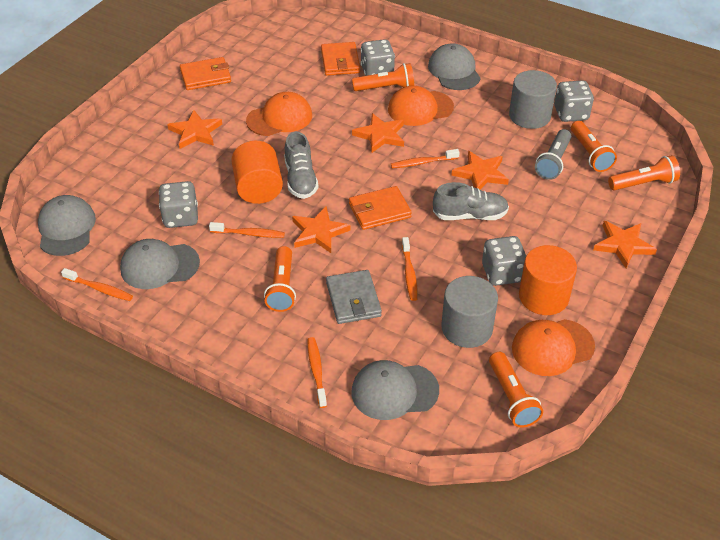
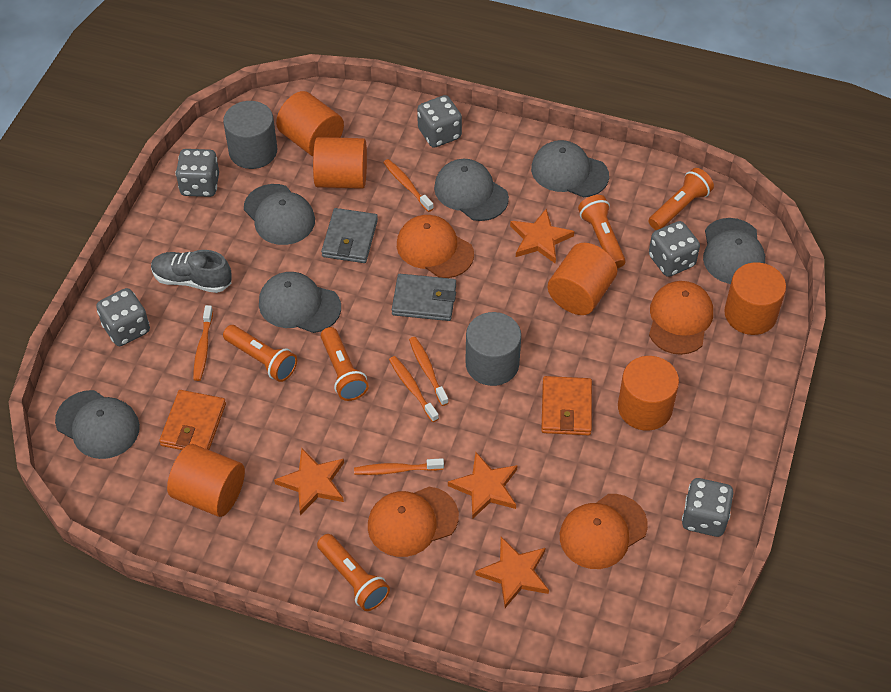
grey cap: 4 -> 6
grey dice: 4 -> 5
grey flashlight: 1 -> 0
grey shoe: 2 -> 1
grey wallet: 1 -> 2
orange cap: 3 -> 4
orange cylinder: 2 -> 6
orange star: 5 -> 4
orange wallet: 3 -> 2

